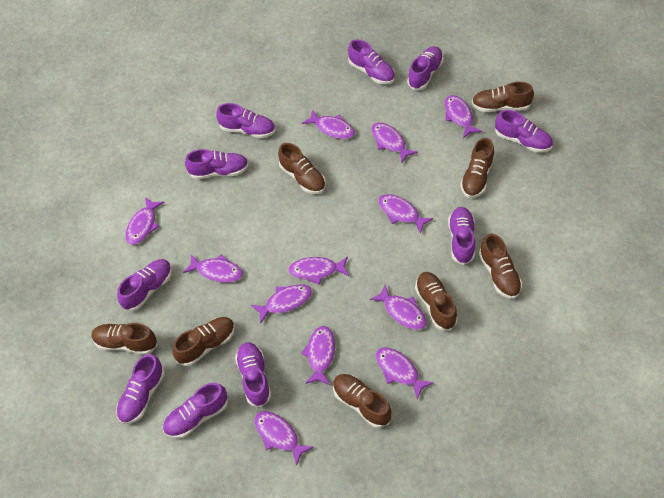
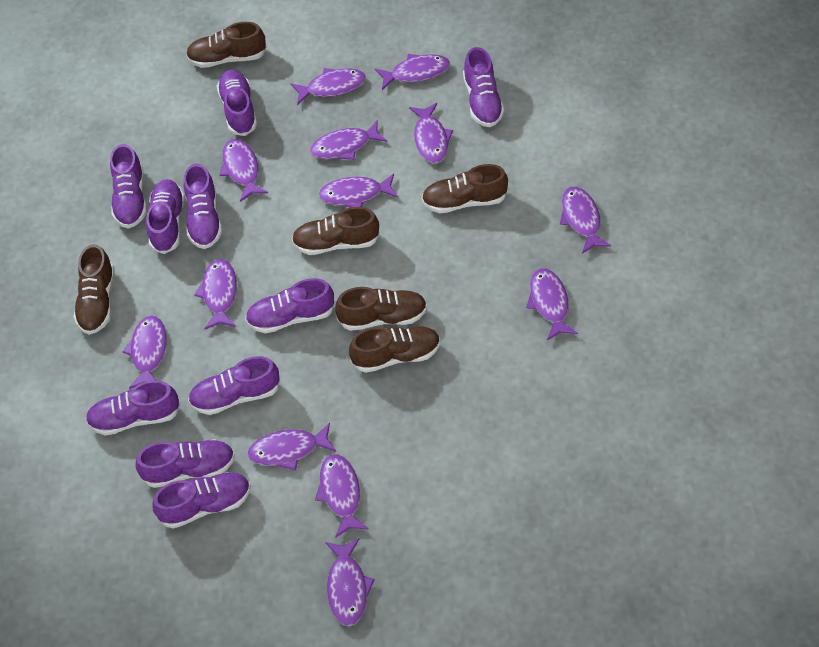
brown shoe: 8 -> 6
purple fish: 12 -> 13

